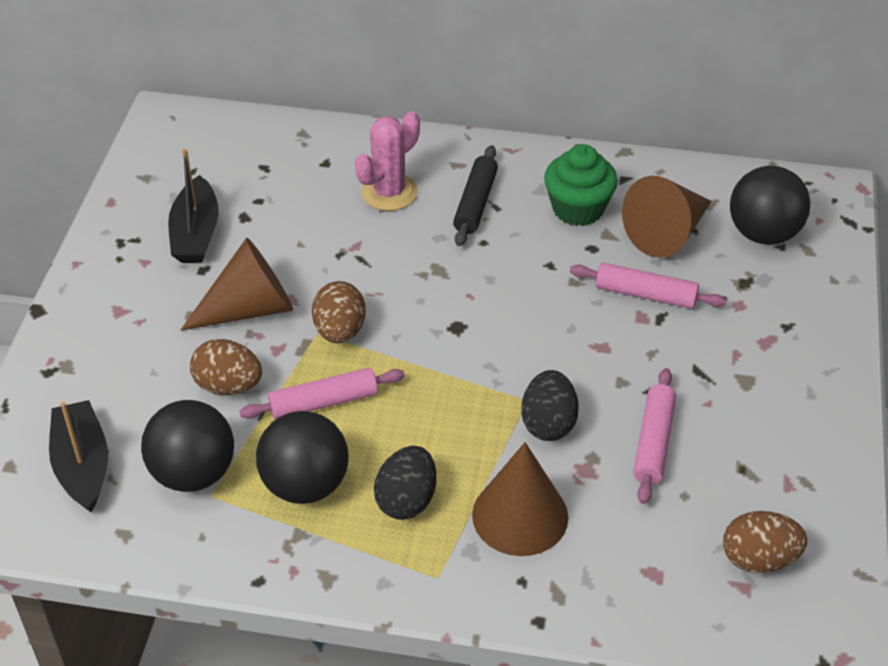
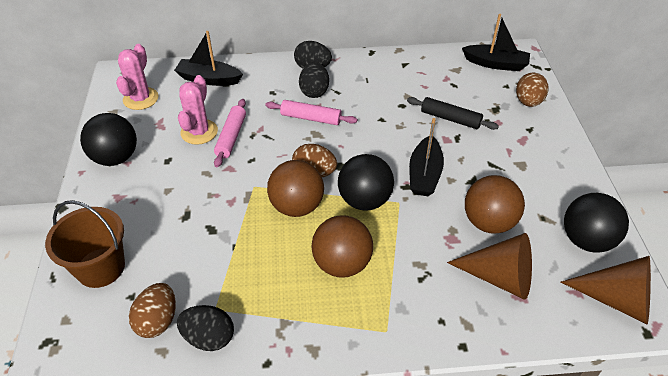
black boat: 2 -> 3
black egg: 2 -> 3
brown ball: 0 -> 3
brown bucket: 0 -> 1
brown cone: 3 -> 2
green cupcake: 1 -> 0
pink cactus: 1 -> 2
pink rolling pin: 3 -> 2

